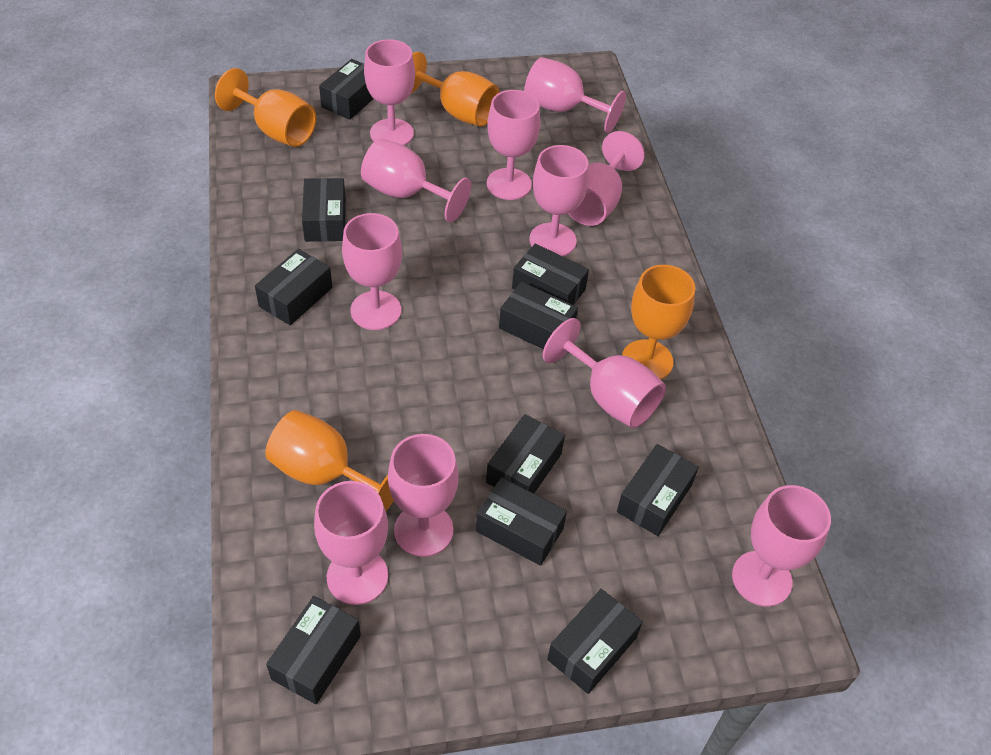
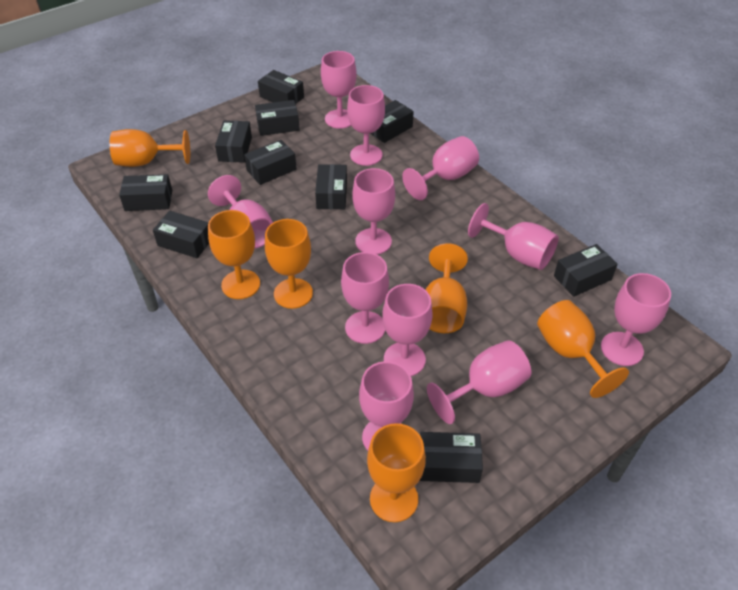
orange goblet: 4 -> 6

